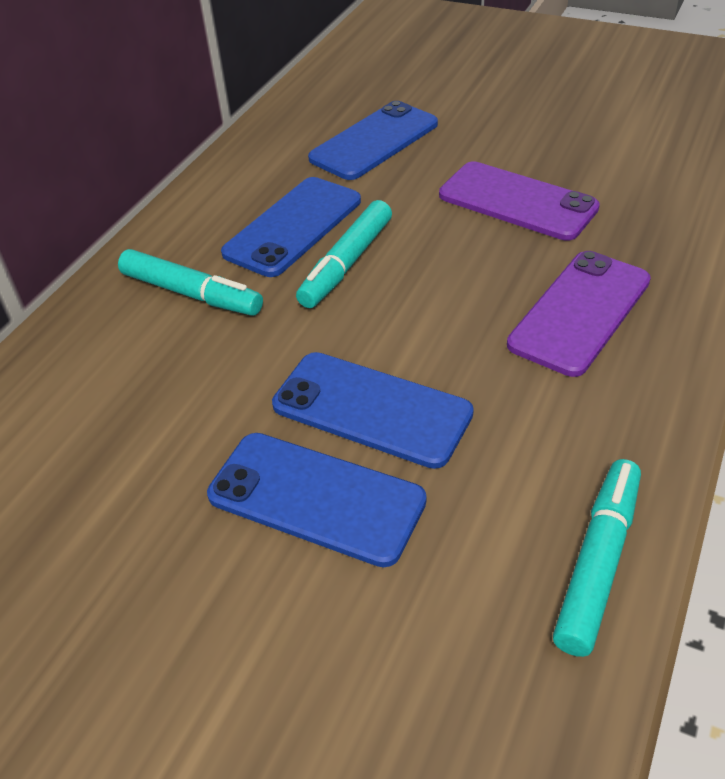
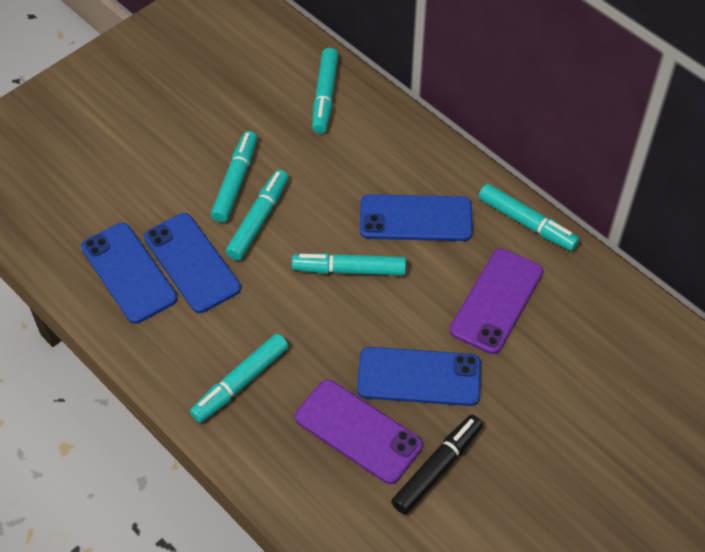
black marker: 0 -> 1
turquoise marker: 3 -> 6

